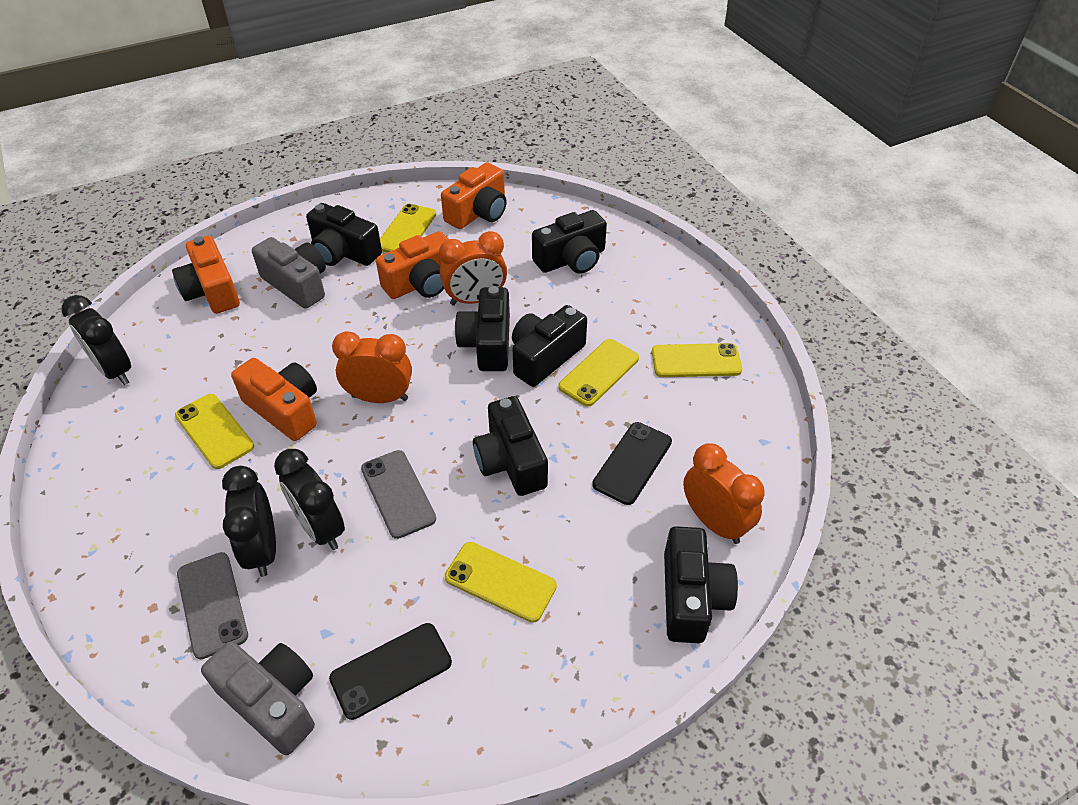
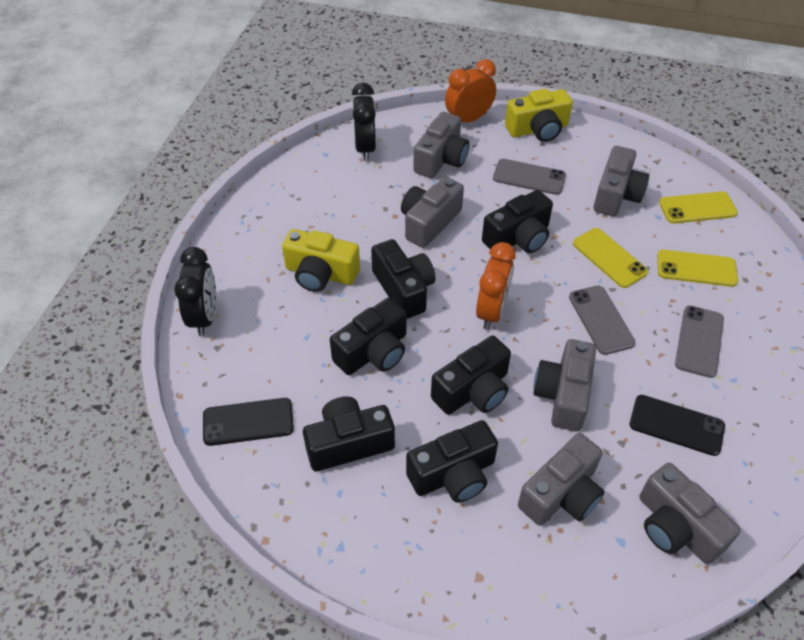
black clock: 3 -> 2
grey camera: 2 -> 6
grey phone: 2 -> 3
orange camera: 4 -> 0
orange clock: 3 -> 2
yellow camera: 0 -> 2
yellow phone: 5 -> 3

